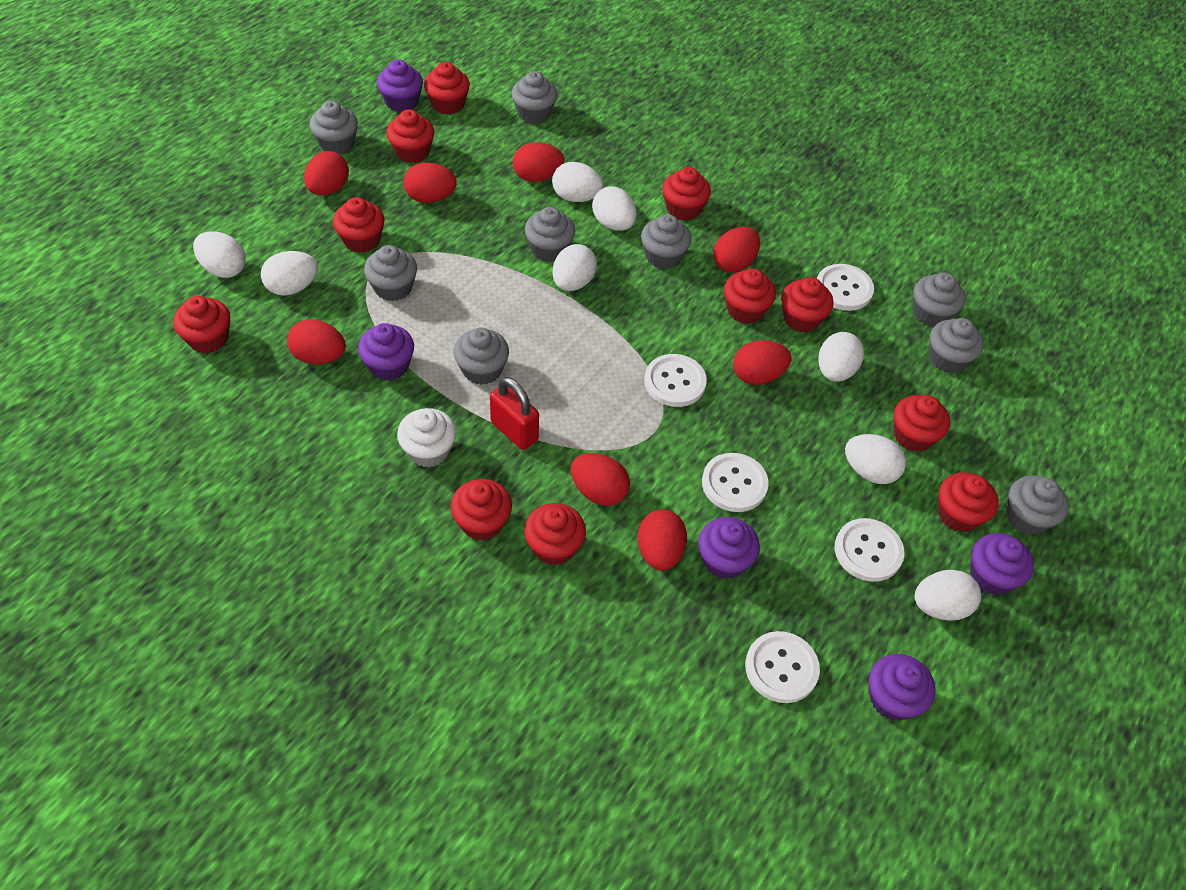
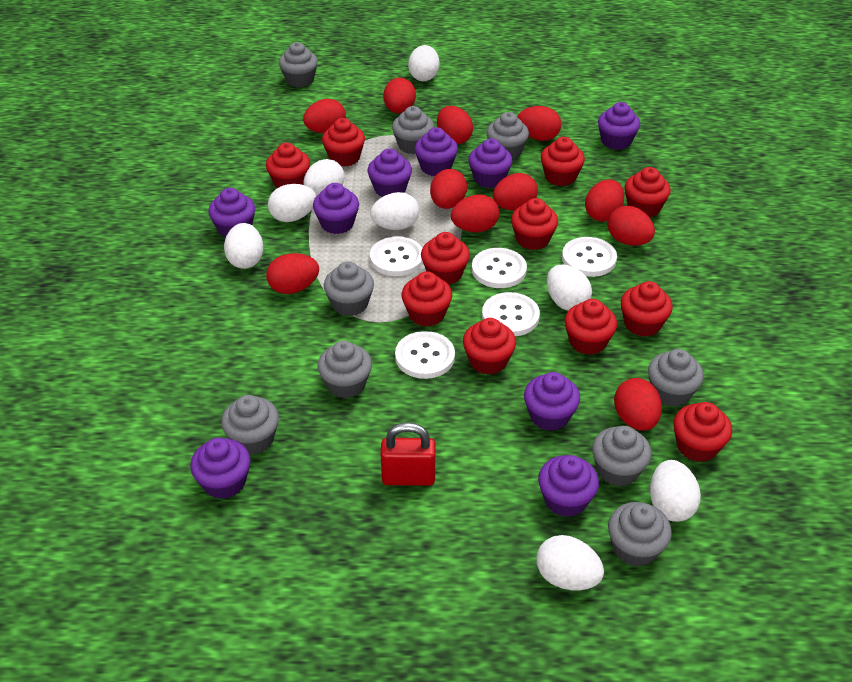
purple cupcake: 5 -> 9
red egg: 8 -> 11
white cupcake: 1 -> 0

